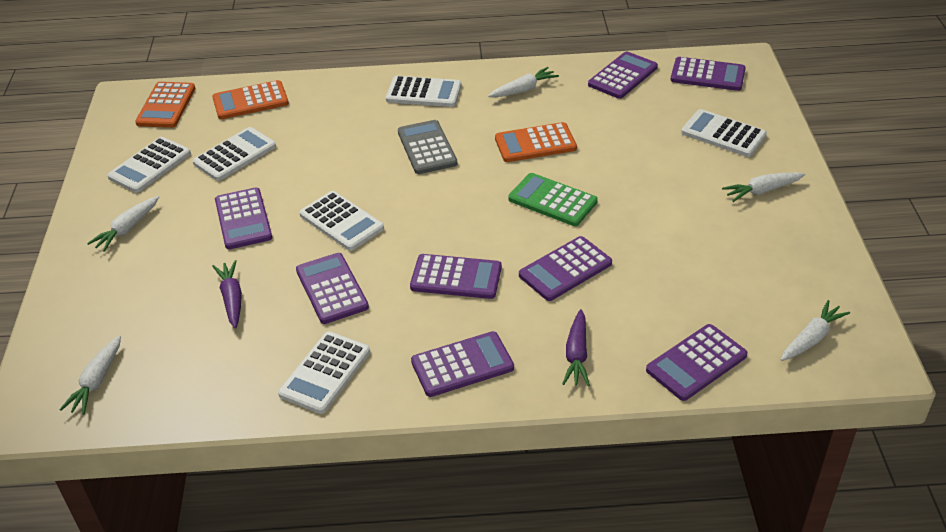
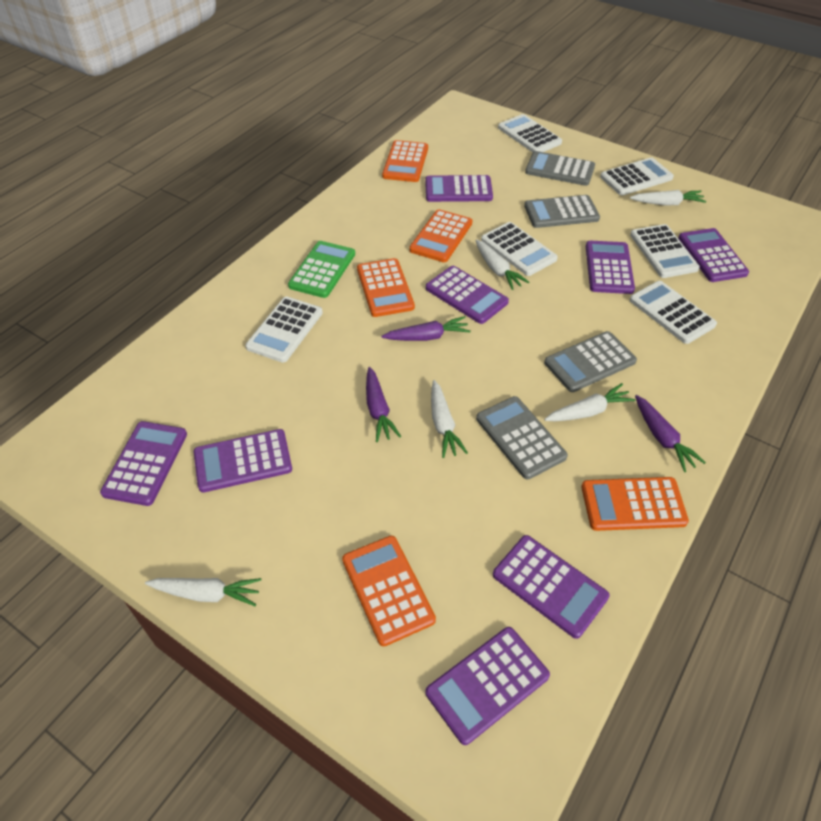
grey calculator: 1 -> 4
orange calculator: 3 -> 5
purple carrot: 2 -> 3

